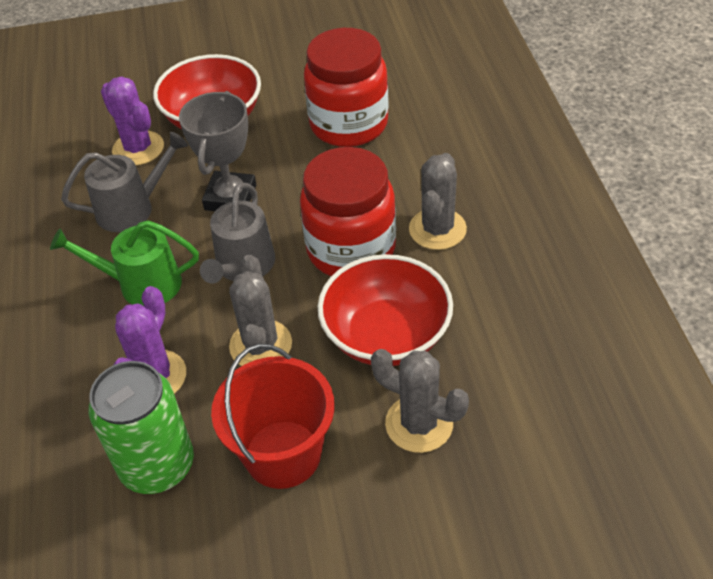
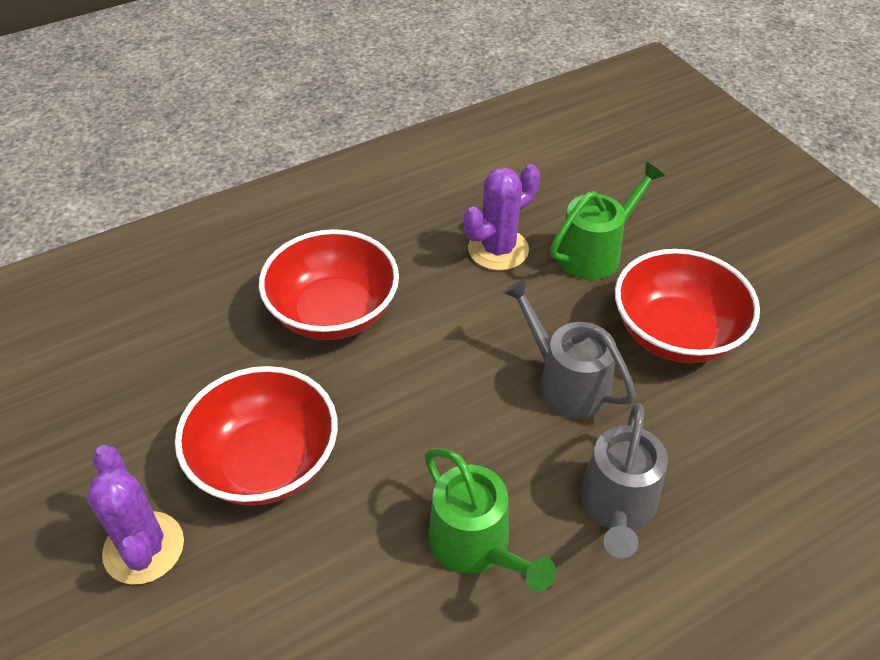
green can: 1 -> 0
green watering can: 1 -> 2
grey cactus: 3 -> 0
grey trophy: 1 -> 0
red bowl: 2 -> 3
red bucket: 1 -> 0
red jar: 2 -> 0

